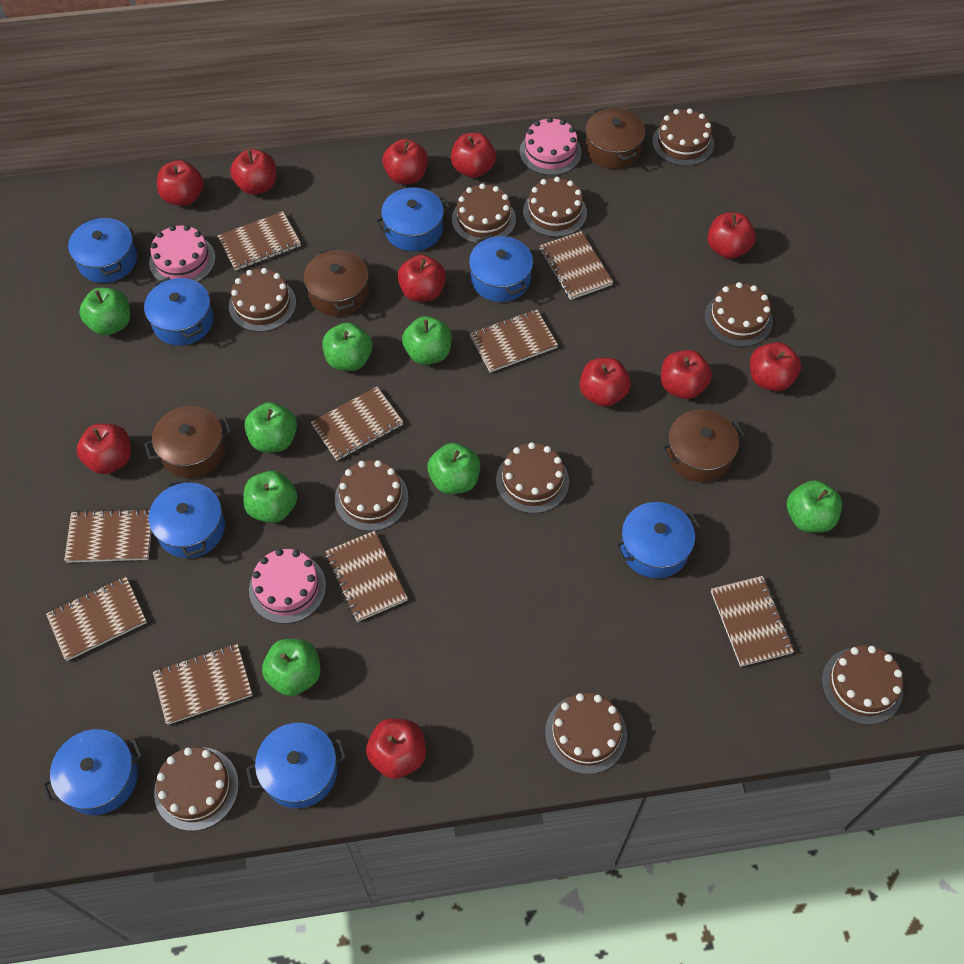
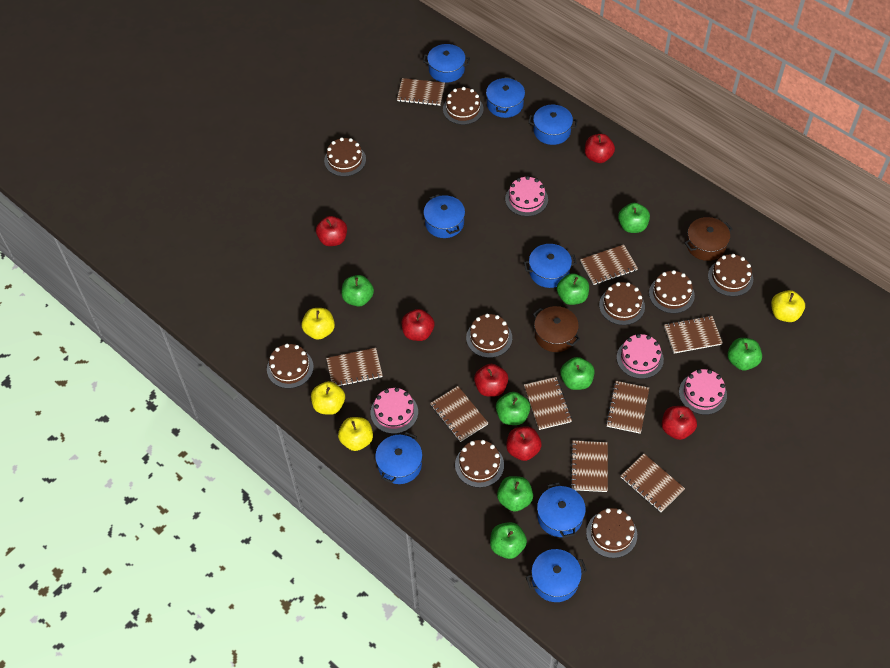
brown cake: 10 -> 9
brown pot: 4 -> 2
pink cake: 3 -> 4
red apple: 11 -> 6
yellow apple: 0 -> 4

